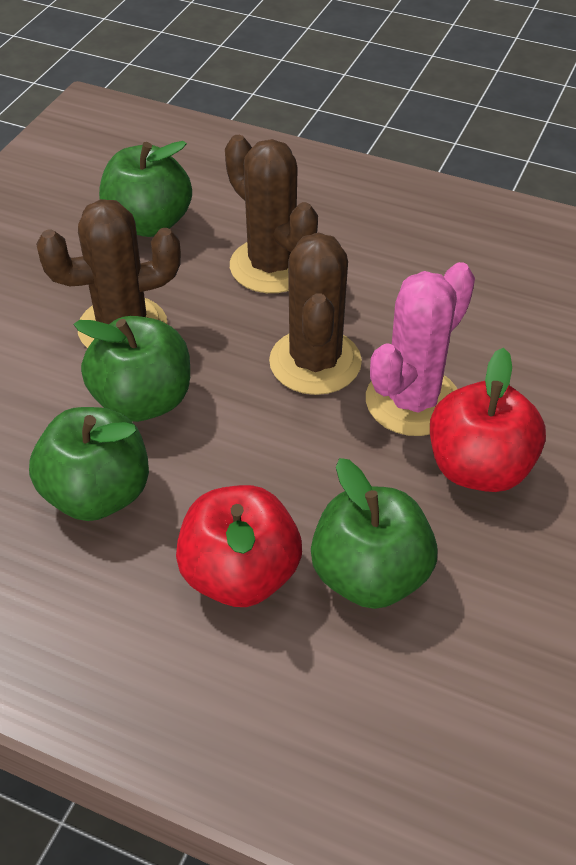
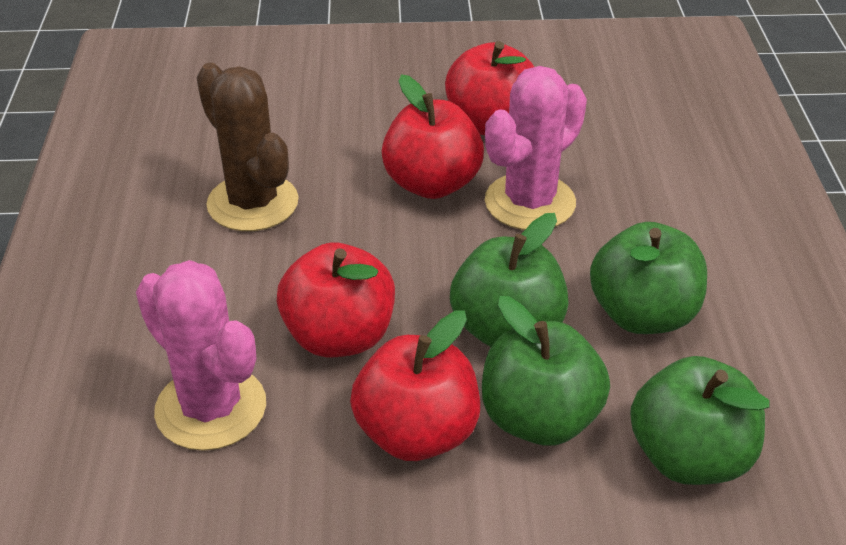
brown cactus: 3 -> 1
pink cactus: 1 -> 2
red apple: 2 -> 4

